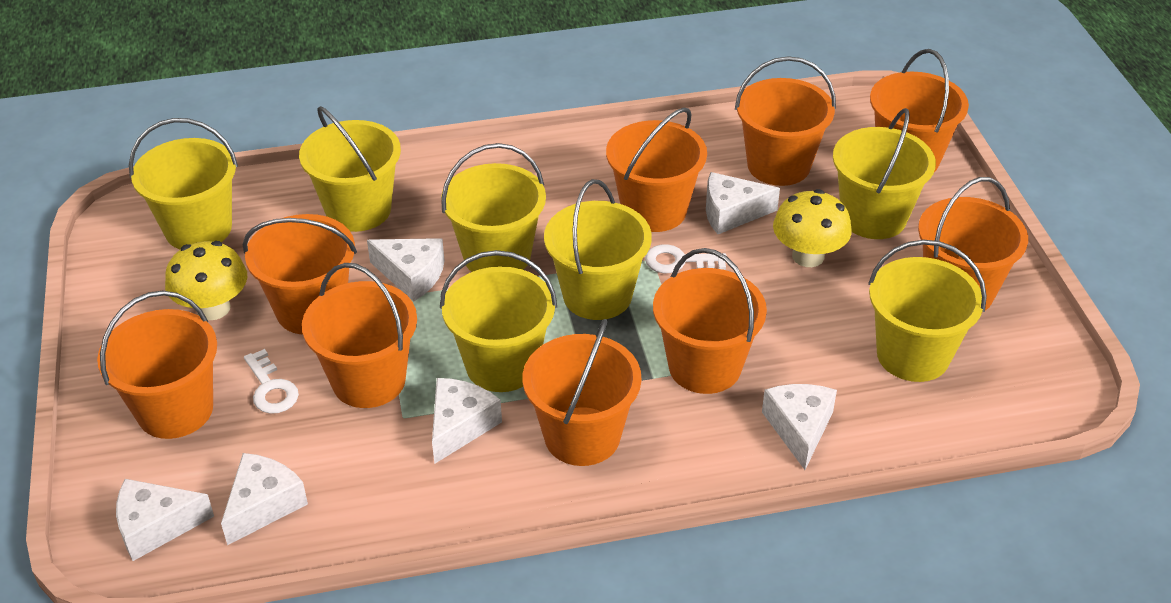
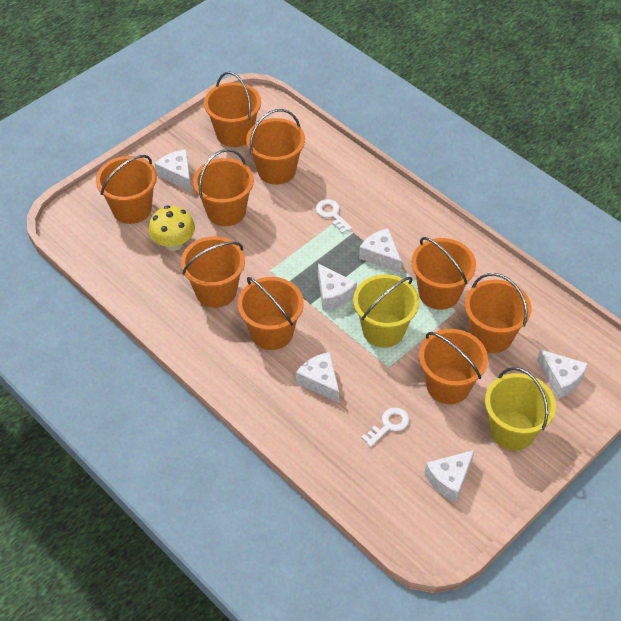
yellow bucket: 7 -> 2
yellow mushroom: 2 -> 1

